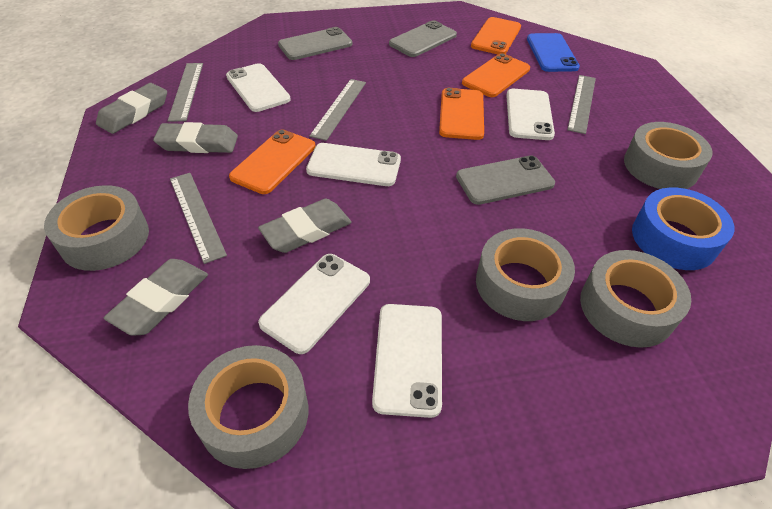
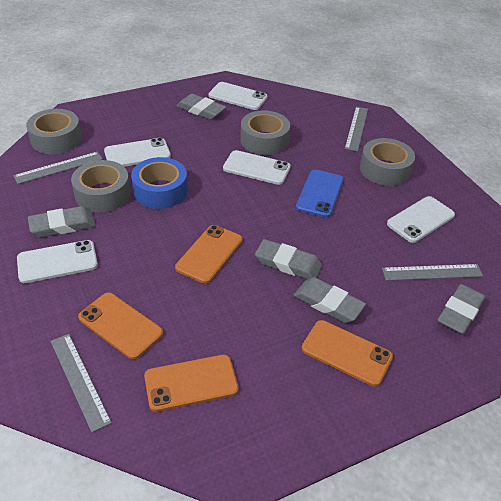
grey eraser: 4 -> 5
grey phone: 3 -> 0
grey tape: 5 -> 4

